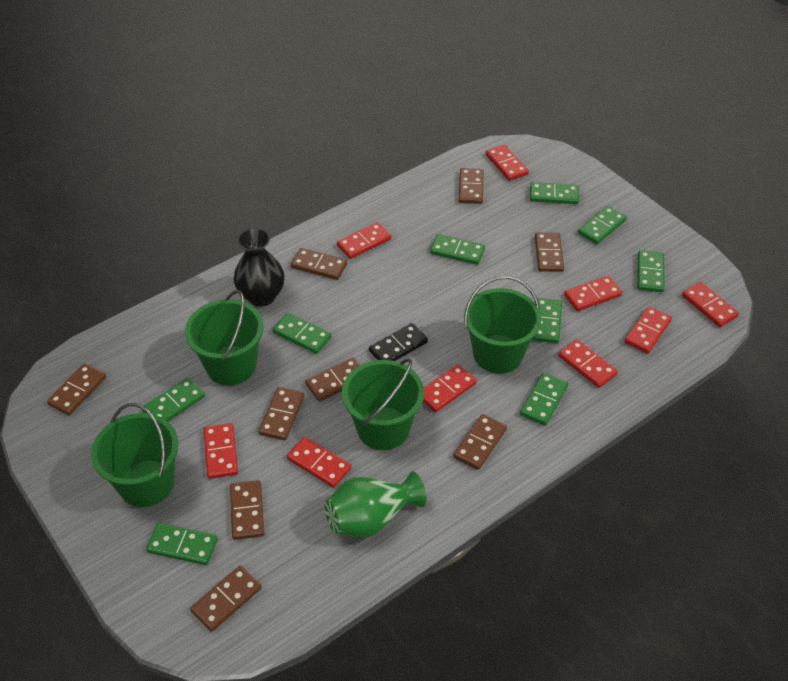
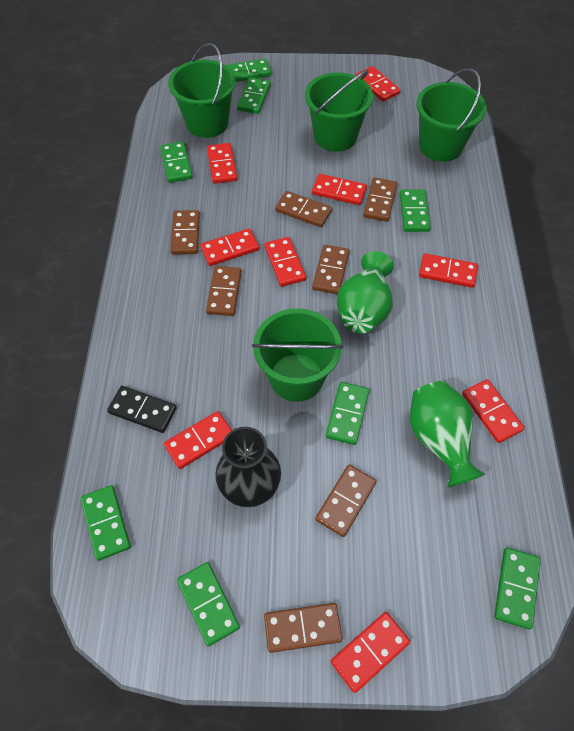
brown domino: 9 -> 7
green domino: 9 -> 8
green vase: 1 -> 2

